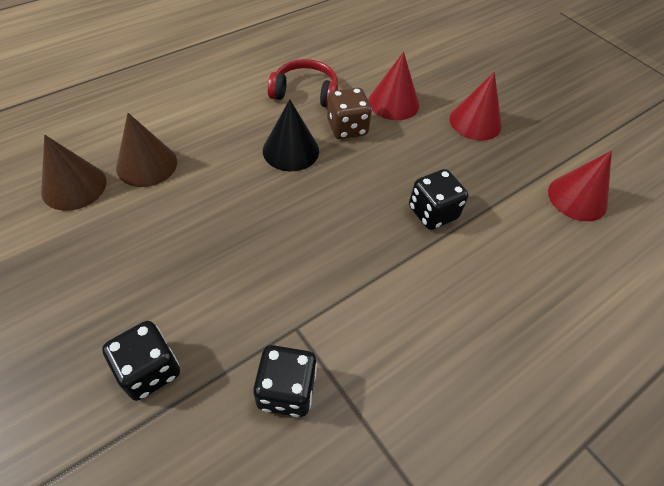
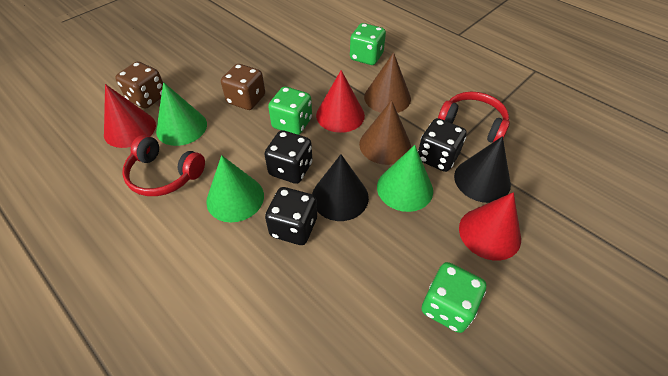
black cone: 1 -> 2
brown dice: 1 -> 2
green cone: 0 -> 3
green dice: 0 -> 3
red headphones: 1 -> 2

